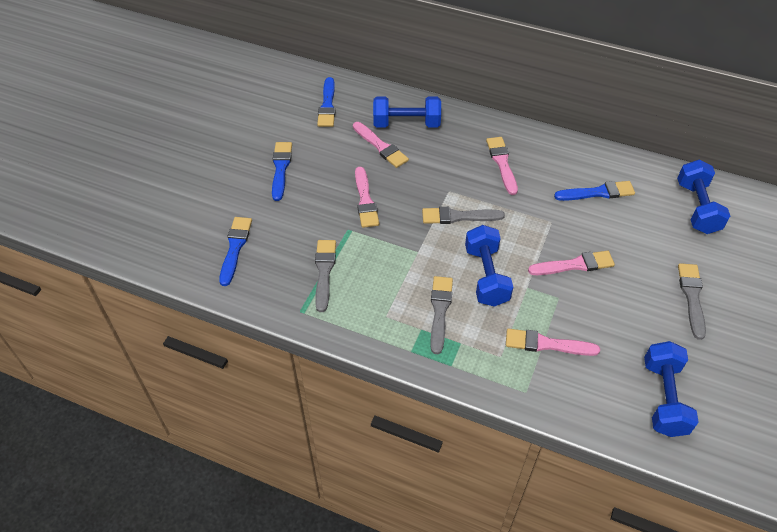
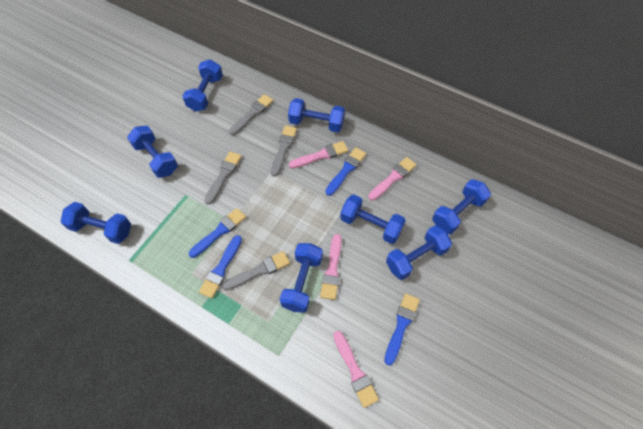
blue dumbbell: 4 -> 8
pink brush: 5 -> 4

